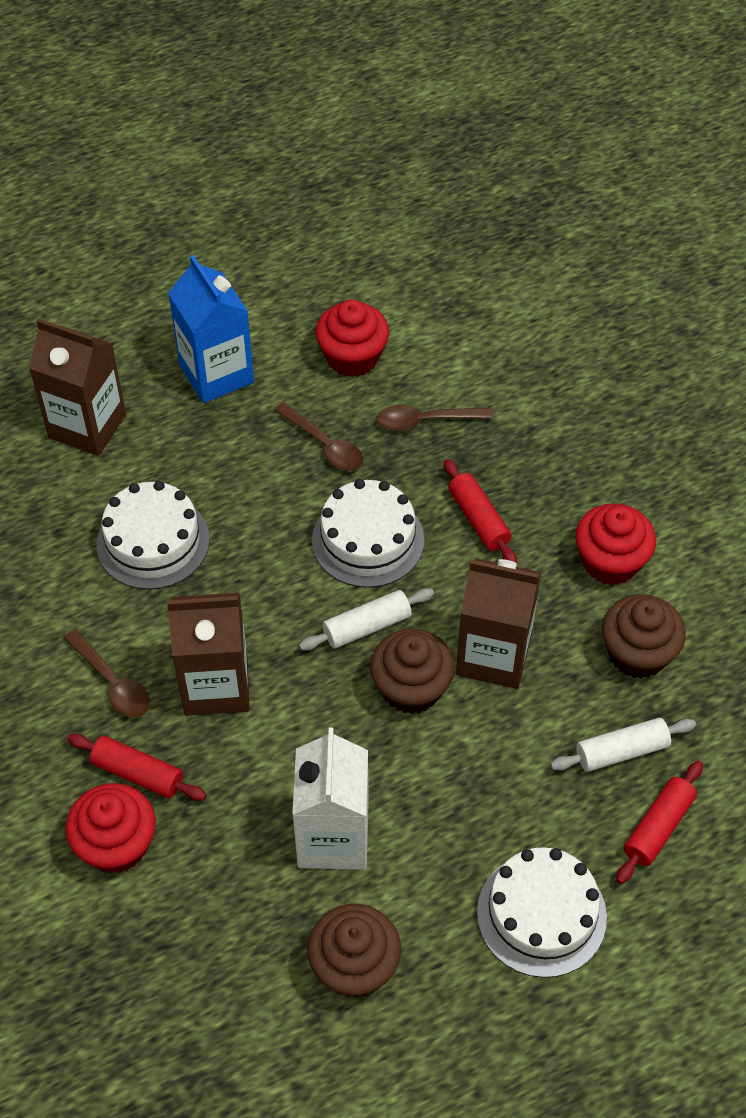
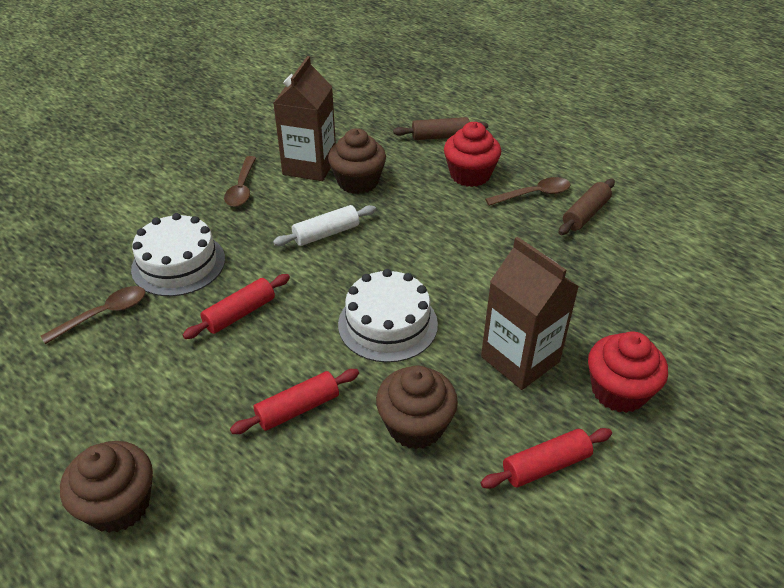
blue carton: 1 -> 0
brown carton: 3 -> 2
brown rolling pin: 0 -> 2
red cupcake: 3 -> 2
white cake: 3 -> 2
white carton: 1 -> 0
white rolling pin: 2 -> 1

